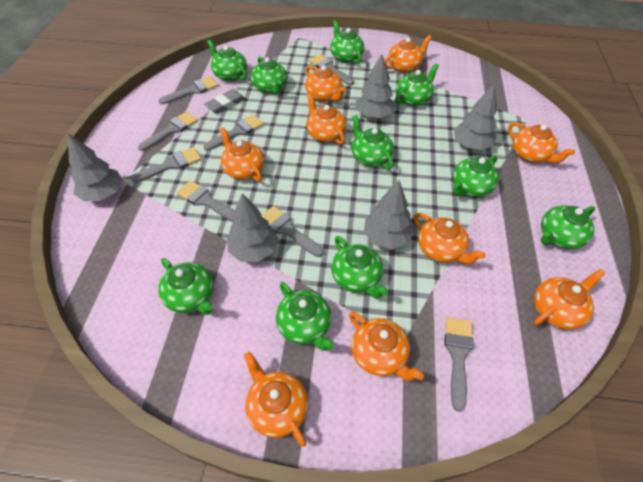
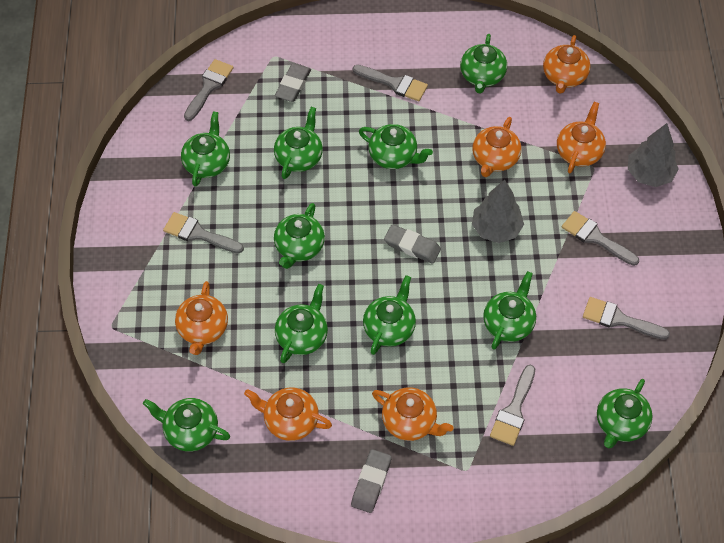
grey brush: 8 -> 6
grey eraser: 1 -> 3
grey tree: 5 -> 2
orange teapot: 9 -> 6

